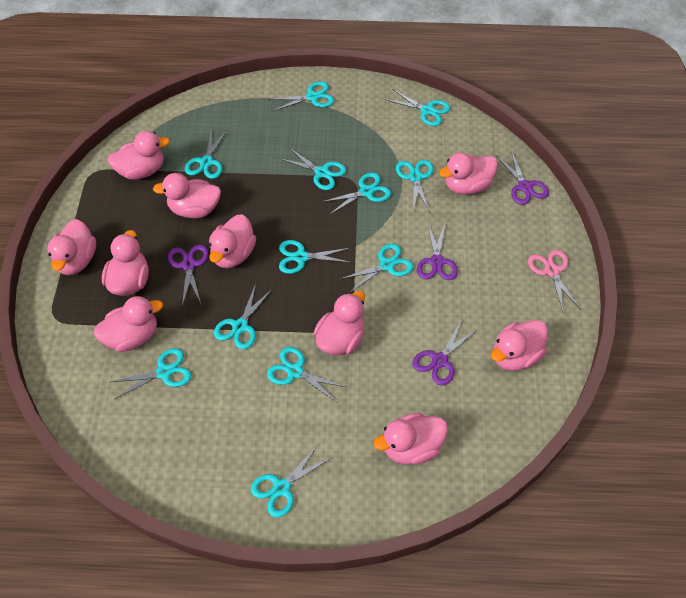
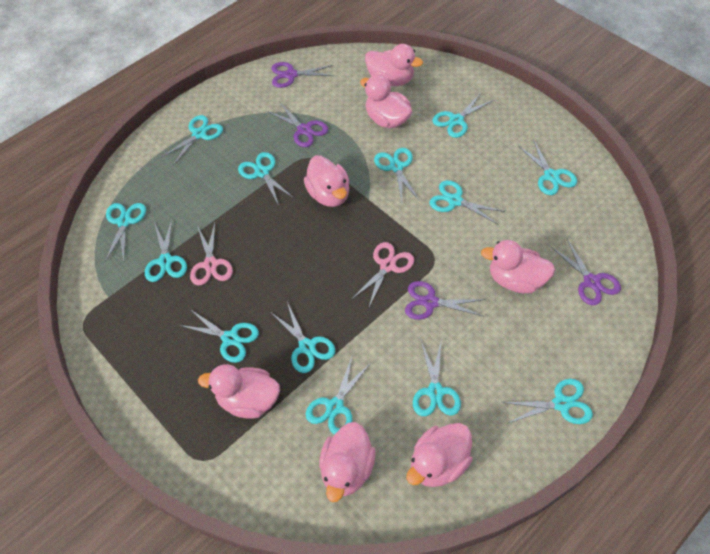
pink duck: 10 -> 7
pink scissors: 1 -> 2
turquoise scissors: 12 -> 13

